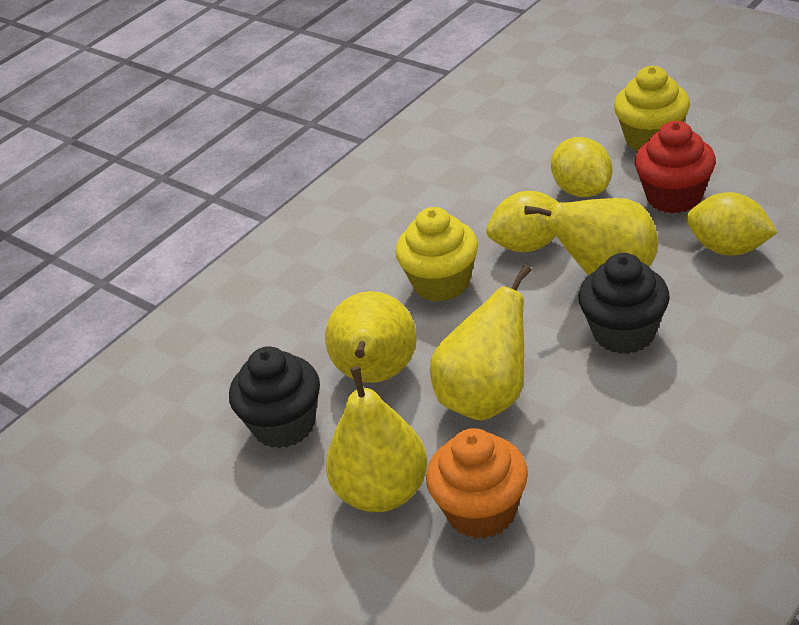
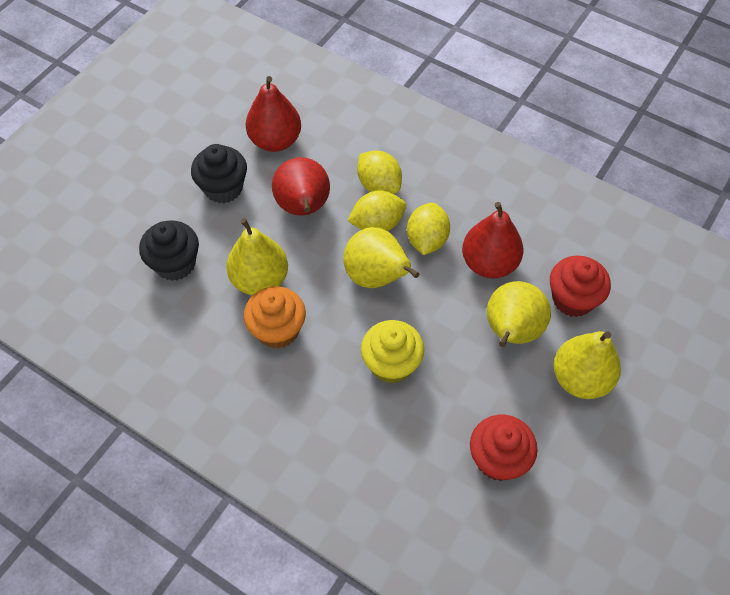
red cupcake: 1 -> 2
red pear: 0 -> 3
yellow cupcake: 2 -> 1

